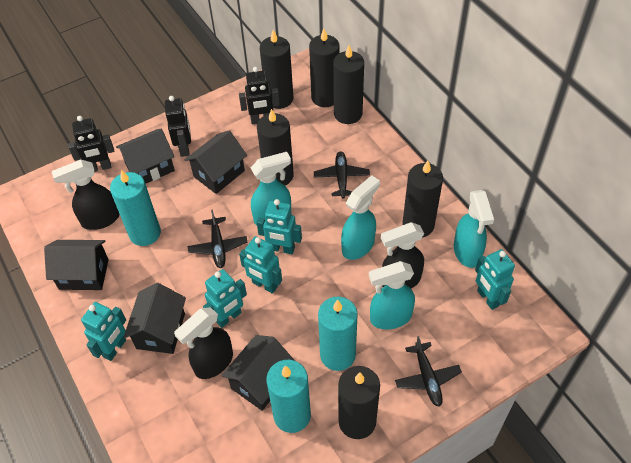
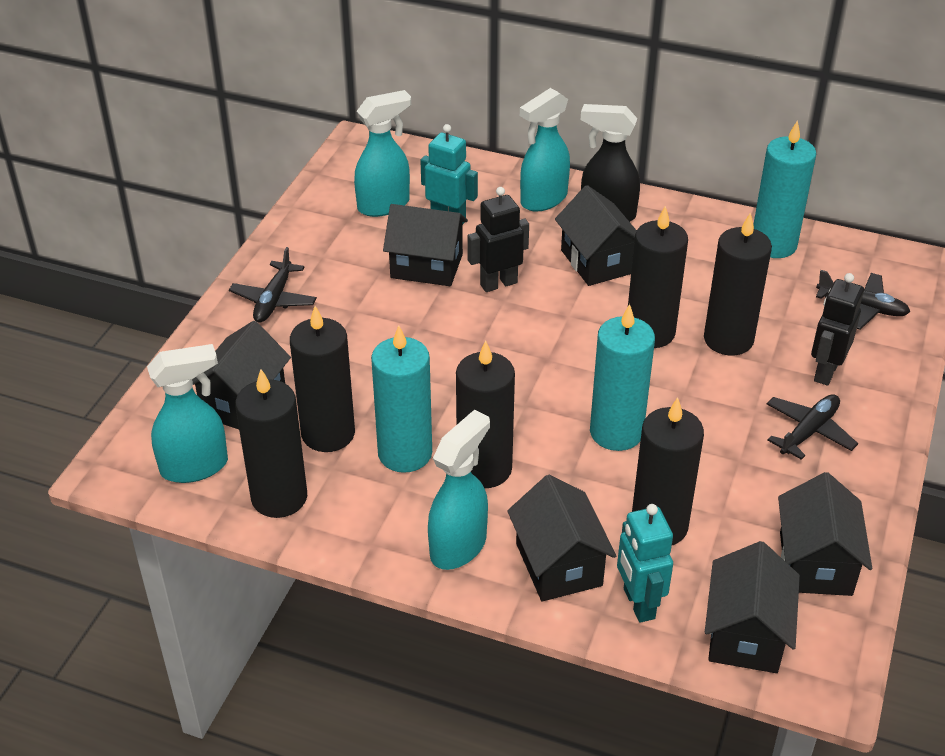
black house: 5 -> 6
black robot: 3 -> 2
black spray bottle: 3 -> 1
turquoise robot: 5 -> 2

